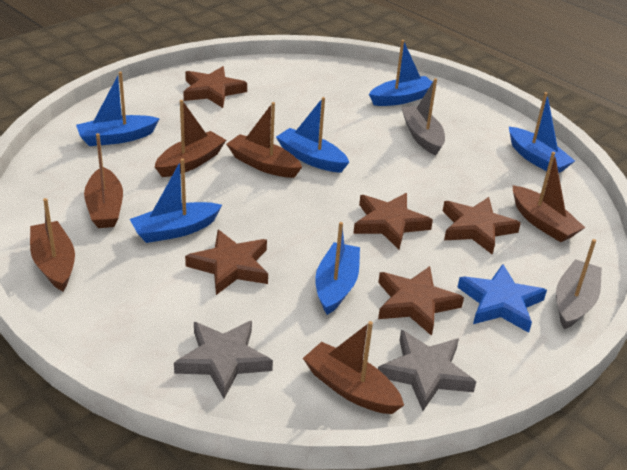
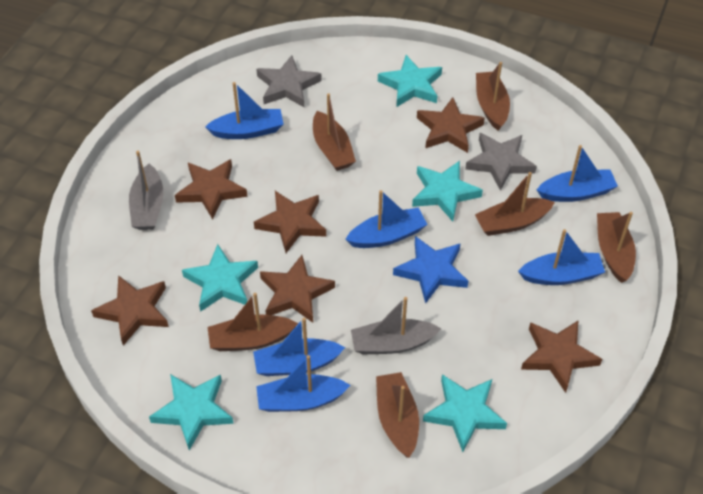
brown star: 5 -> 6
turquoise star: 0 -> 5

